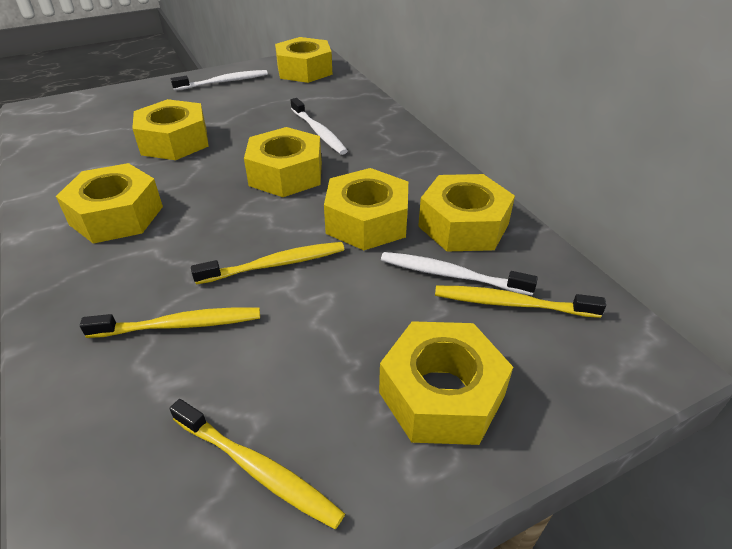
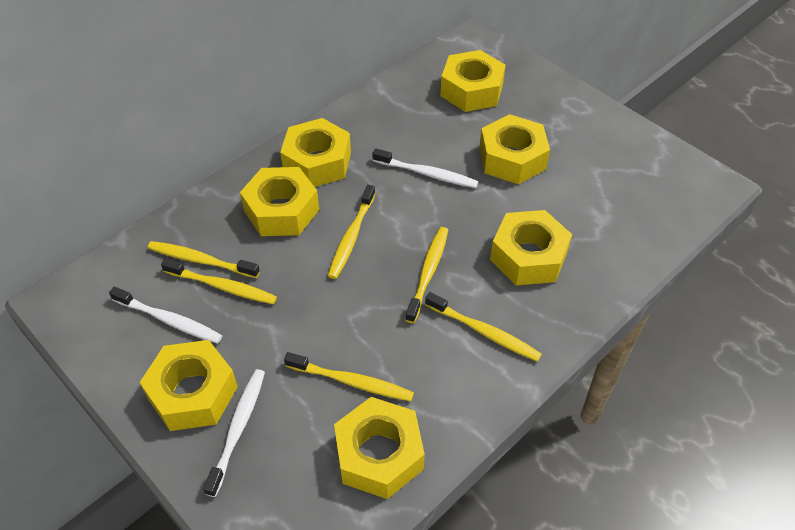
yellow toothbrush: 4 -> 6

